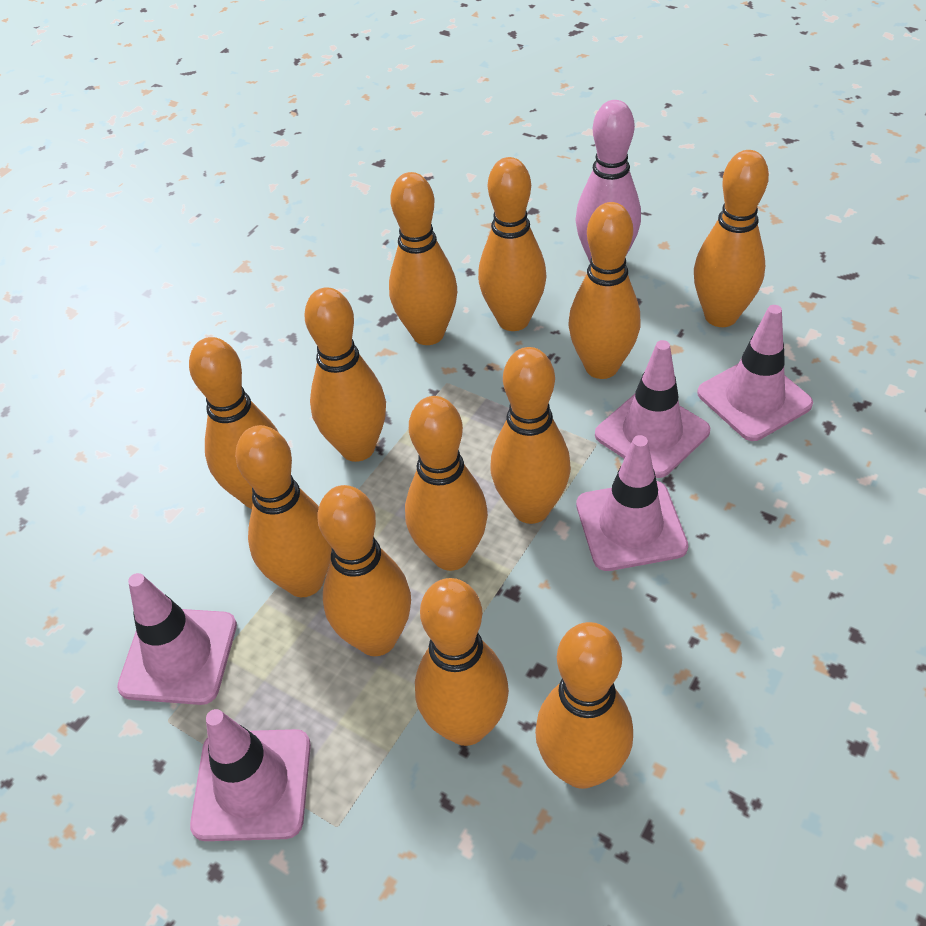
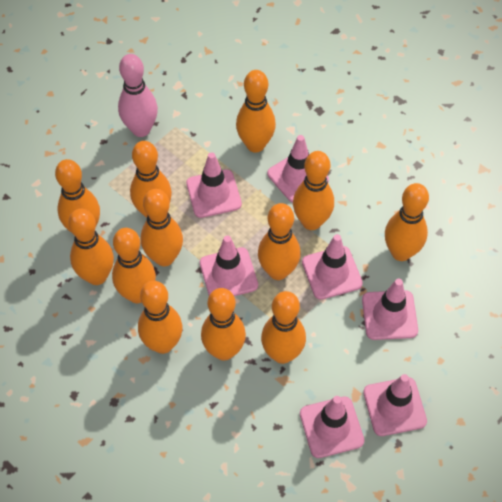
pink traffic cone: 5 -> 7

